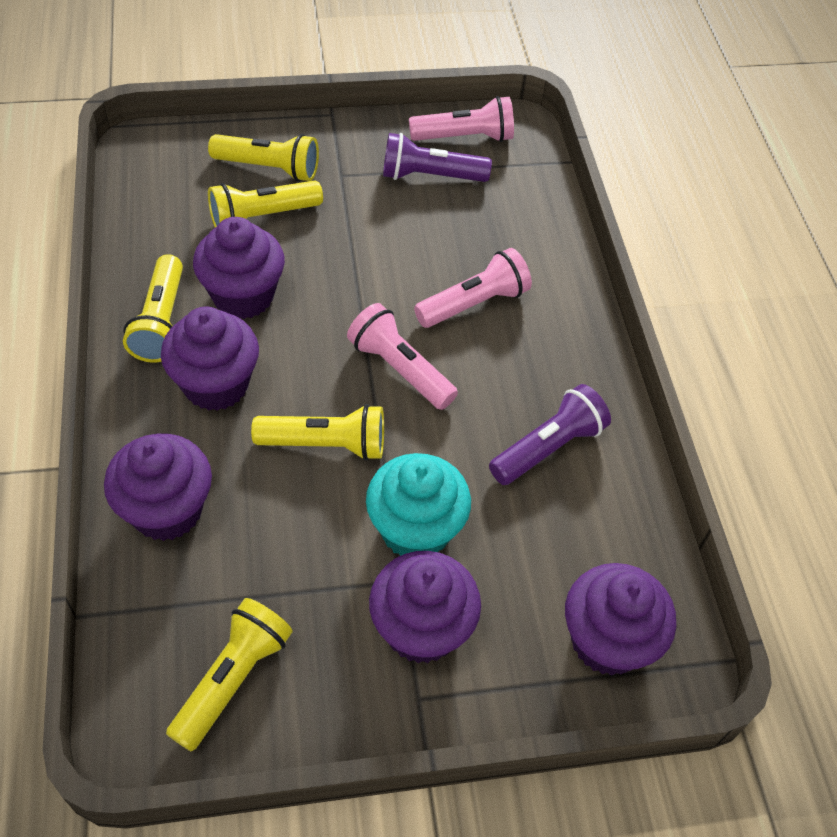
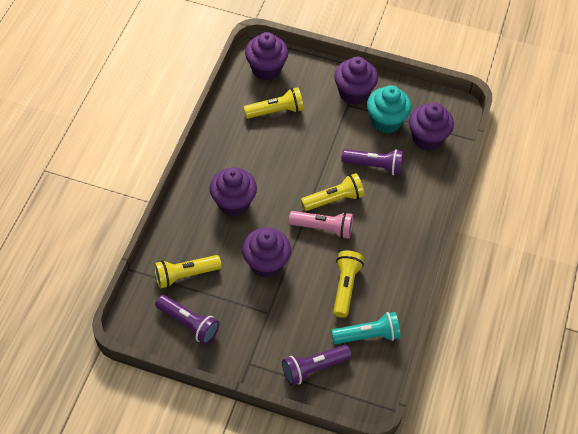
pink flashlight: 3 -> 1
purple flashlight: 2 -> 3
turquoise flashlight: 0 -> 1
yellow flashlight: 5 -> 4

